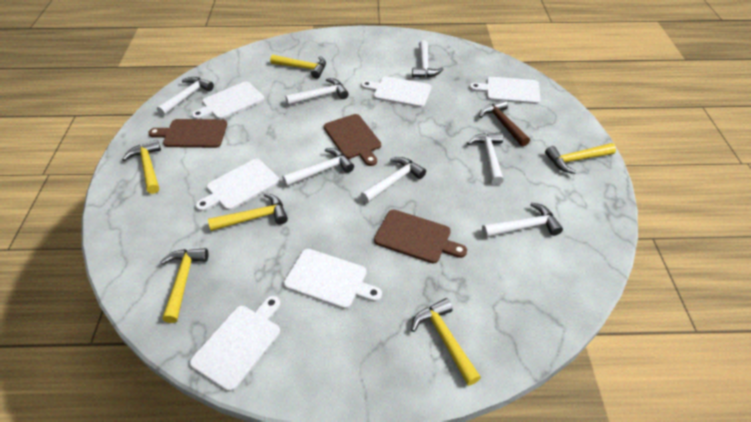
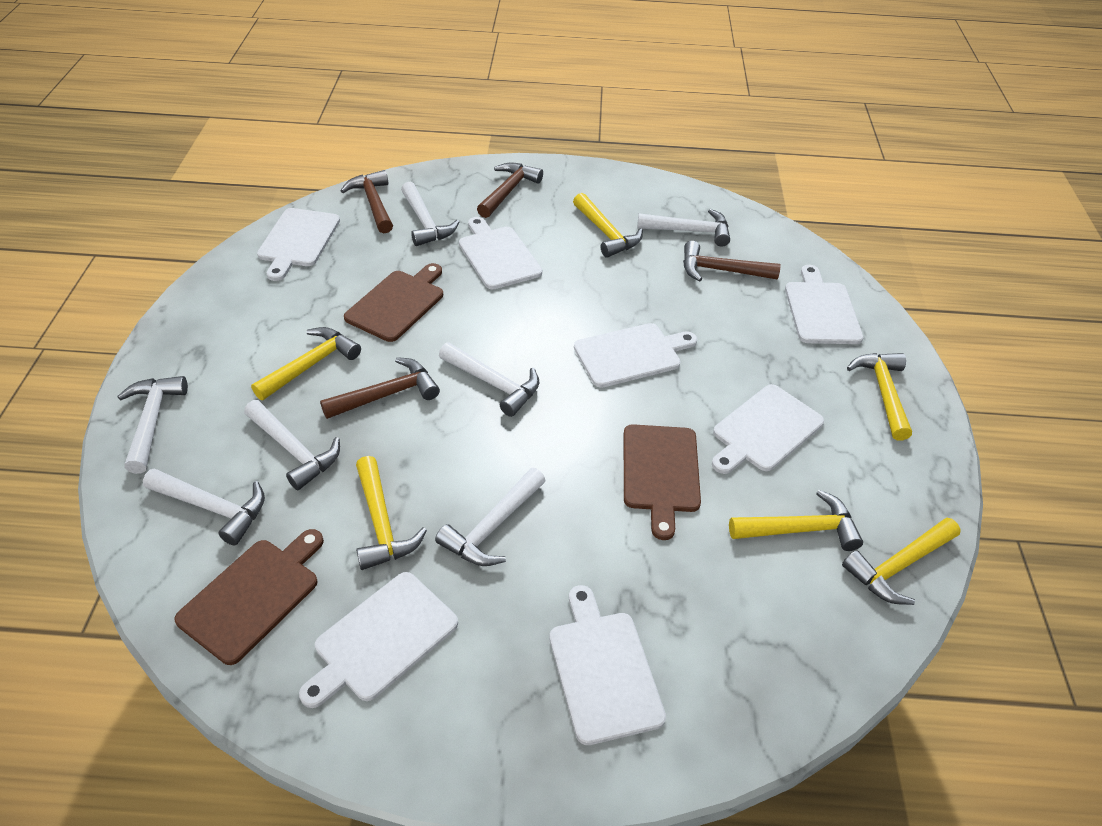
brown hammer: 1 -> 4
white cutting board: 6 -> 7

